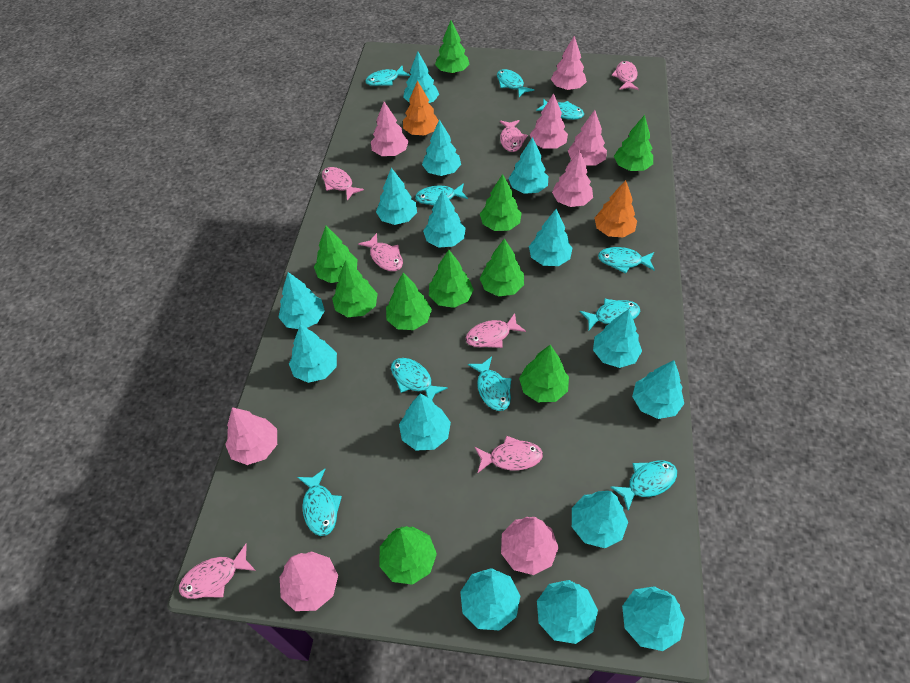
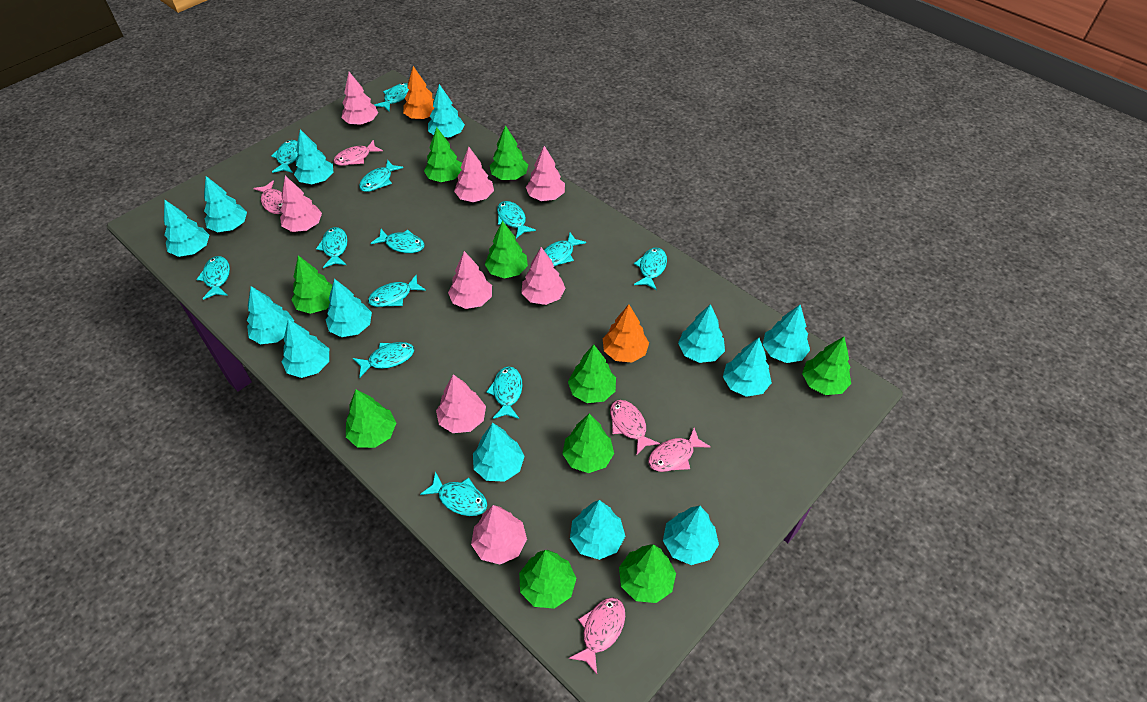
pink fish: 7 -> 5
turquoise fish: 10 -> 13
turquoise tree: 15 -> 13

